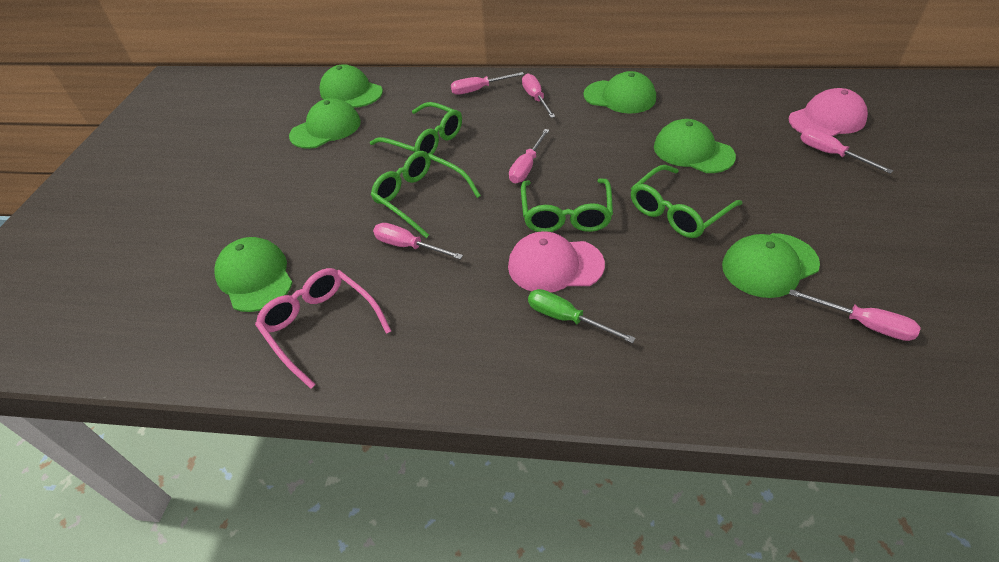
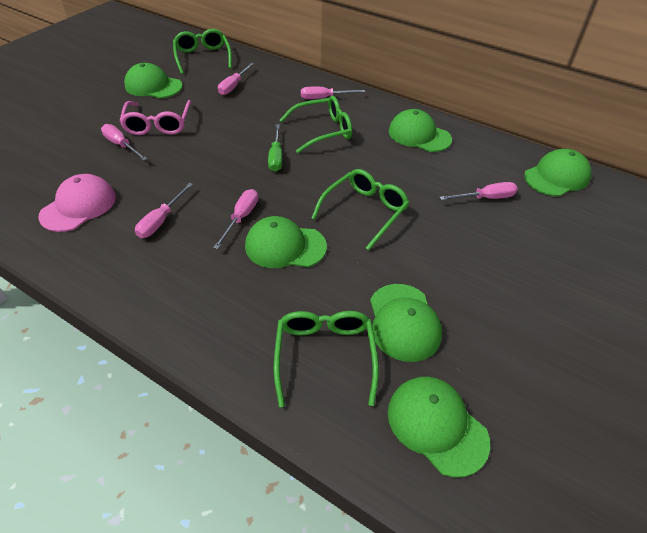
pink cap: 2 -> 1

